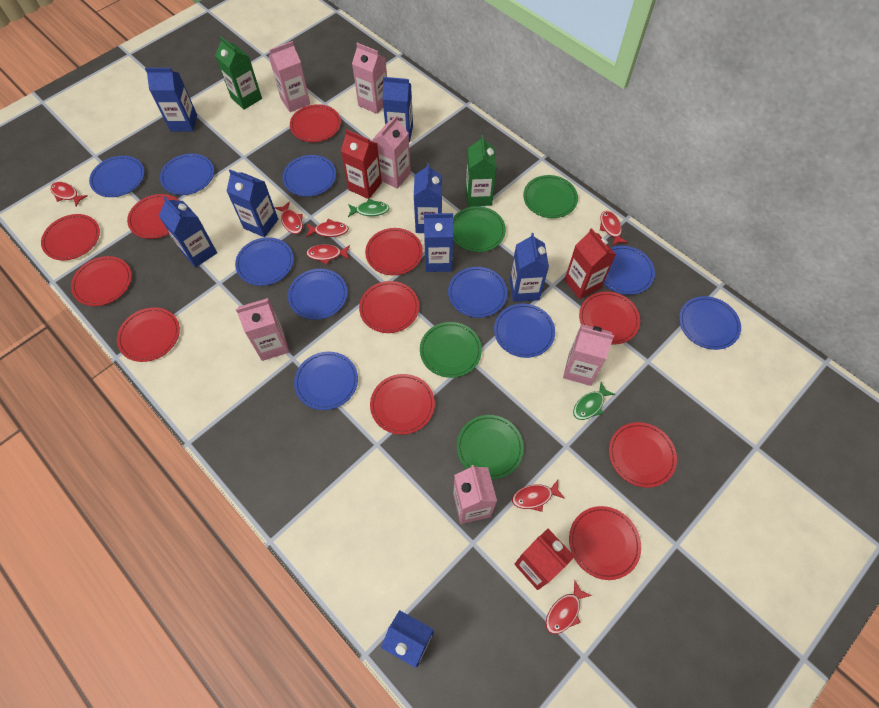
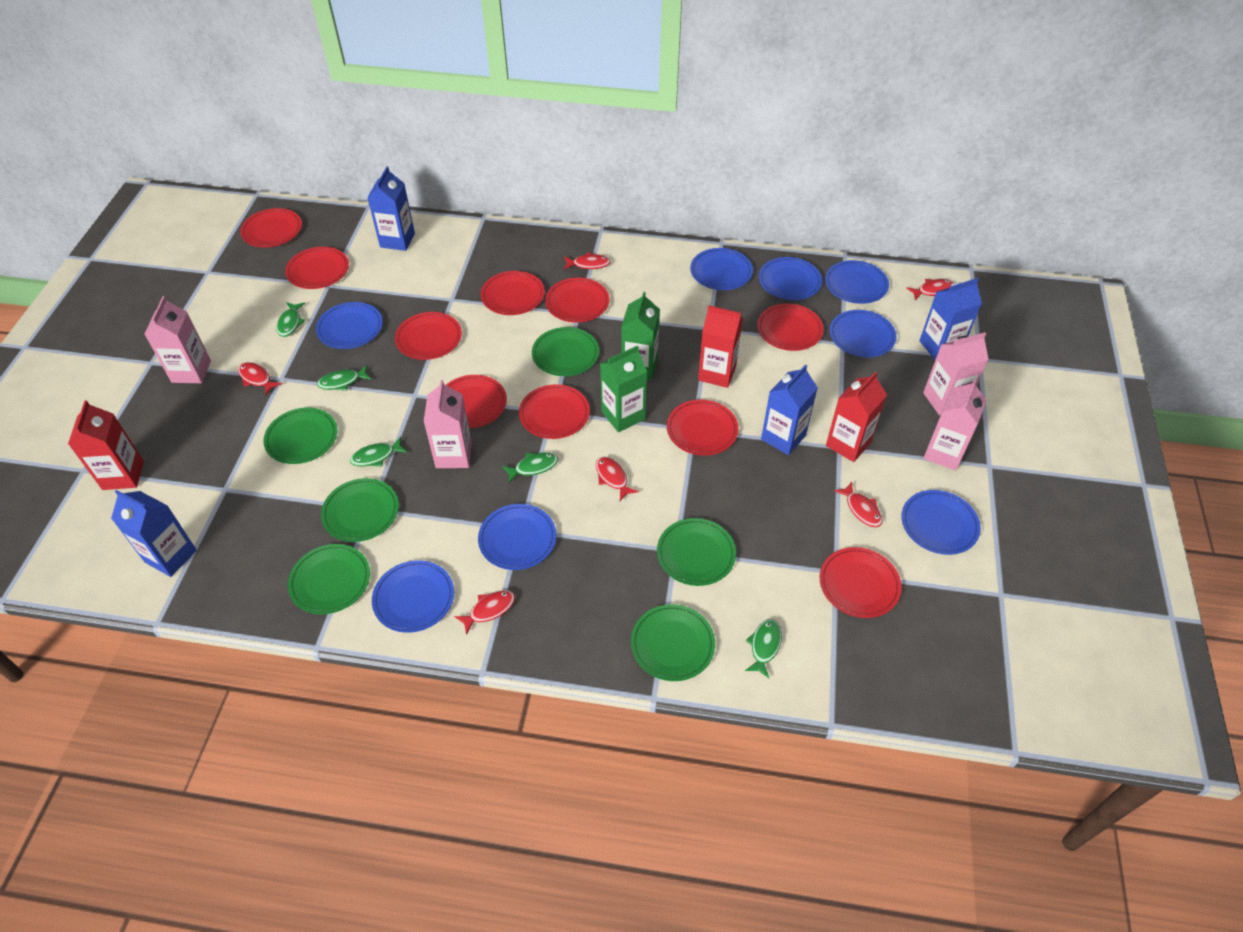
blue carton: 8 -> 4
blue plate: 10 -> 8
green fish: 2 -> 5
green plate: 4 -> 6
pink carton: 6 -> 4
red fish: 7 -> 6
red plate: 11 -> 10

